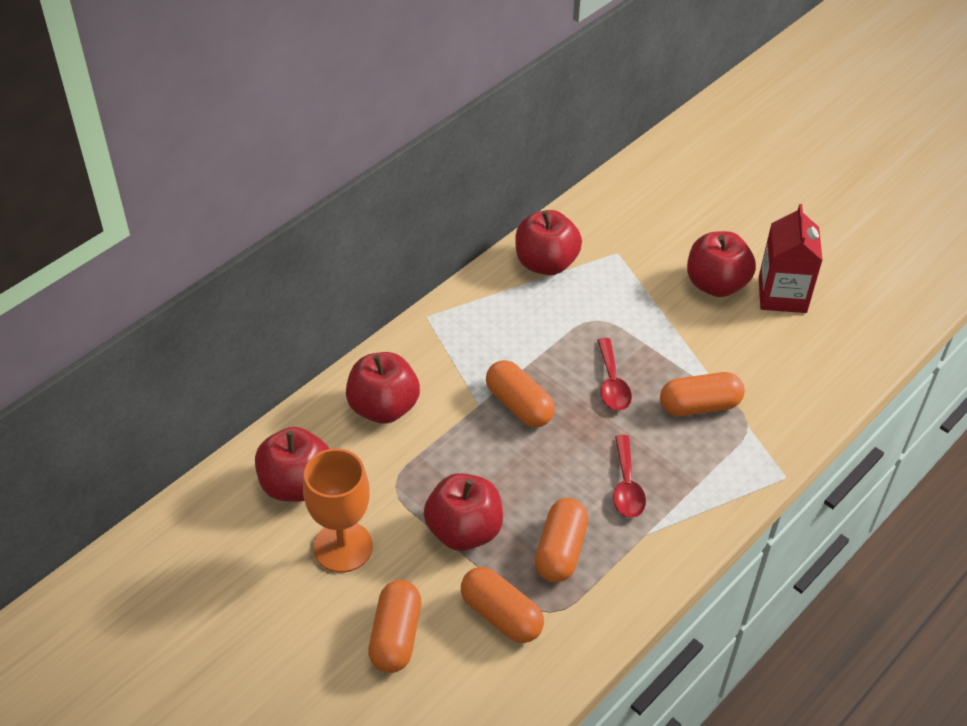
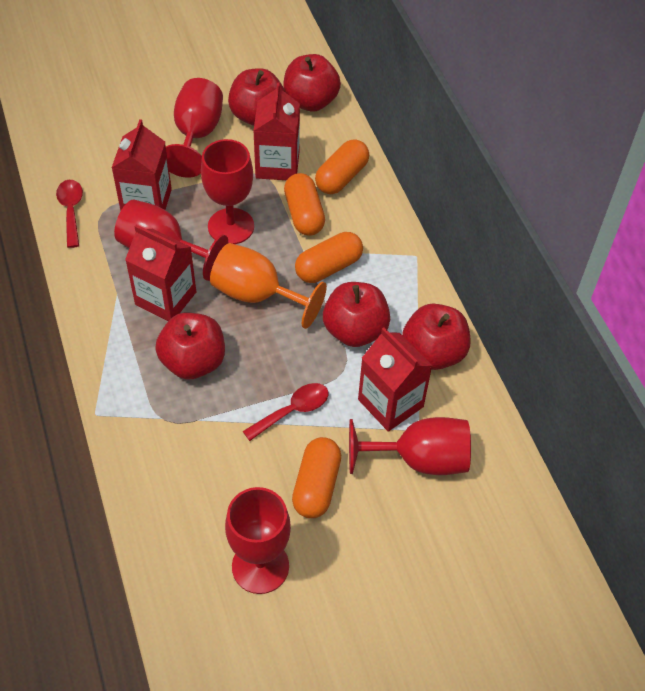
orange capsule: 5 -> 4
red carton: 1 -> 4
red goblet: 0 -> 5

